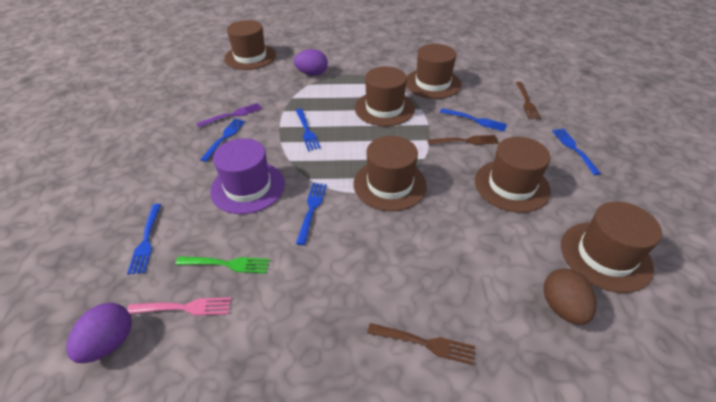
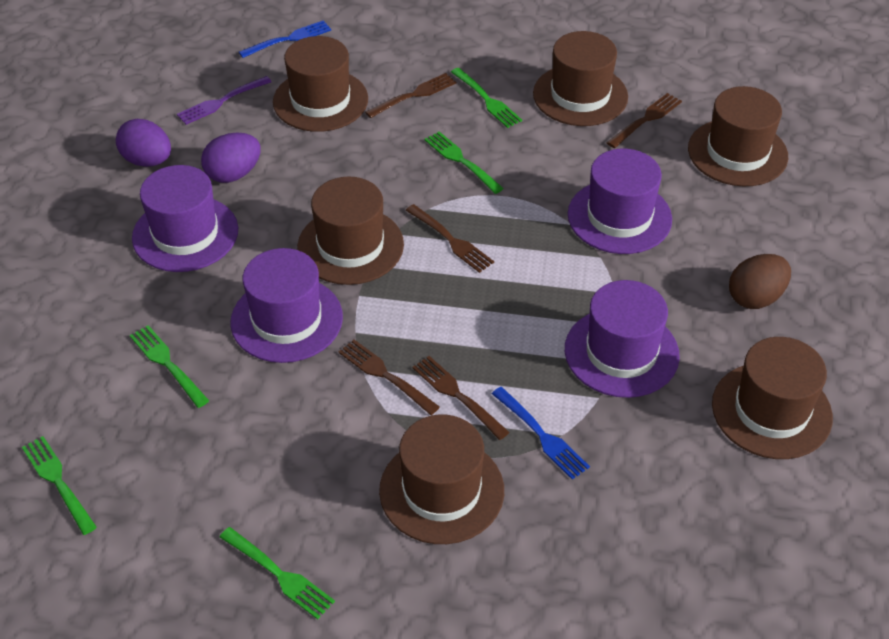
blue fork: 6 -> 2
brown fork: 3 -> 5
green fork: 1 -> 5
pink fork: 1 -> 0
purple hat: 1 -> 4

